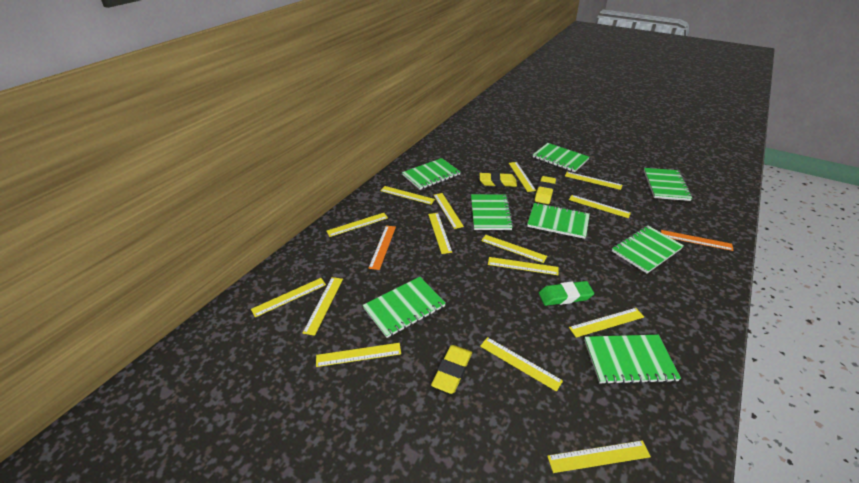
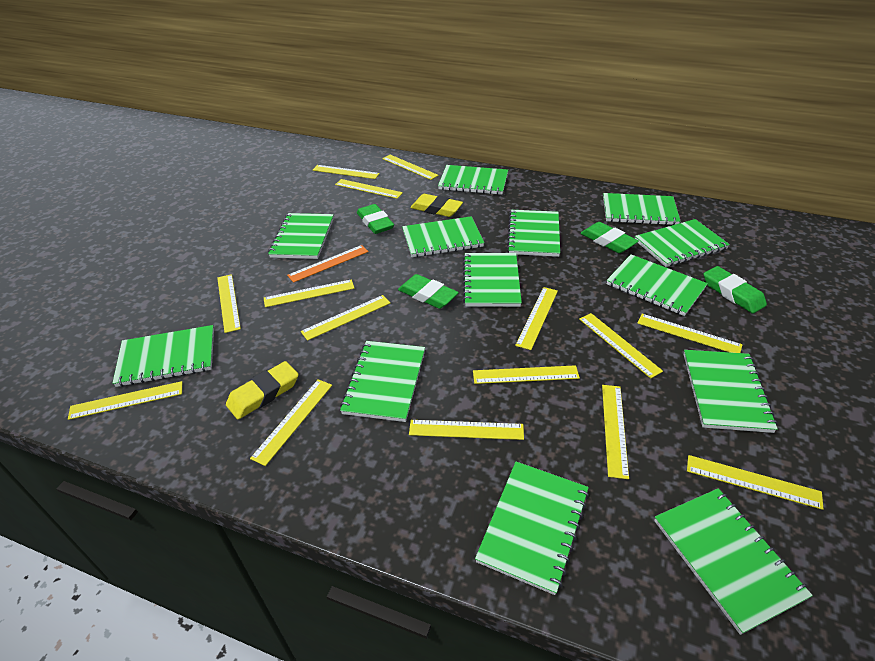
green eraser: 1 -> 4
green notebook: 8 -> 13
orange ruler: 2 -> 1
yellow eraser: 3 -> 2

